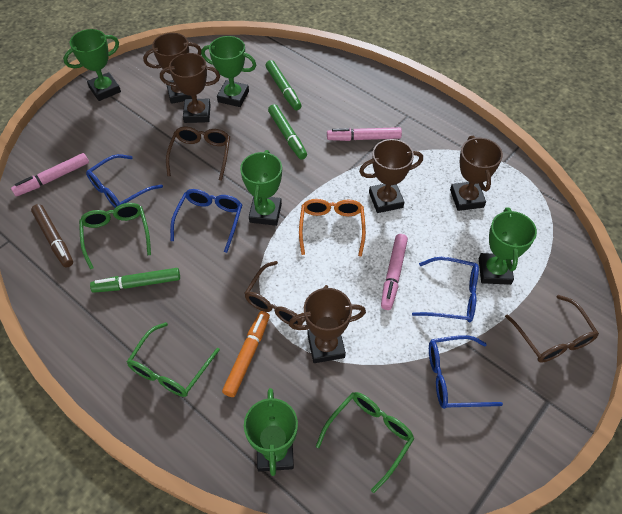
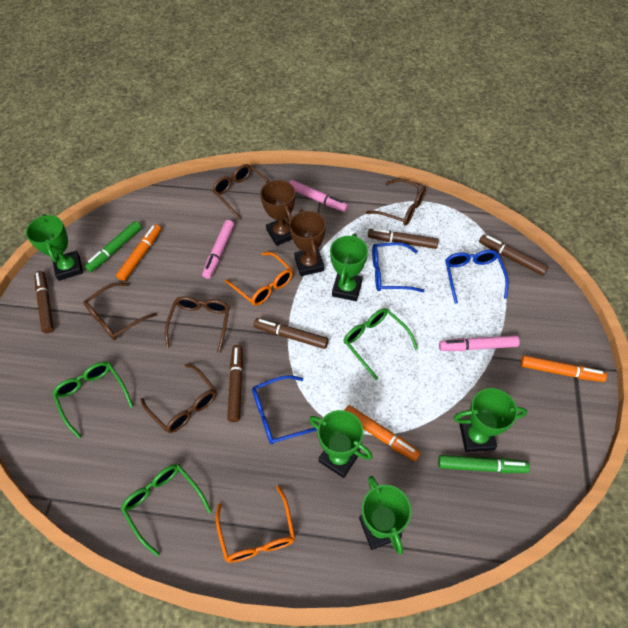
blue glasses: 4 -> 3
brown glasses: 3 -> 5
brown marker: 1 -> 5
brown trophy: 5 -> 2
green marker: 3 -> 2
orange glasses: 1 -> 2
orange marker: 1 -> 3

